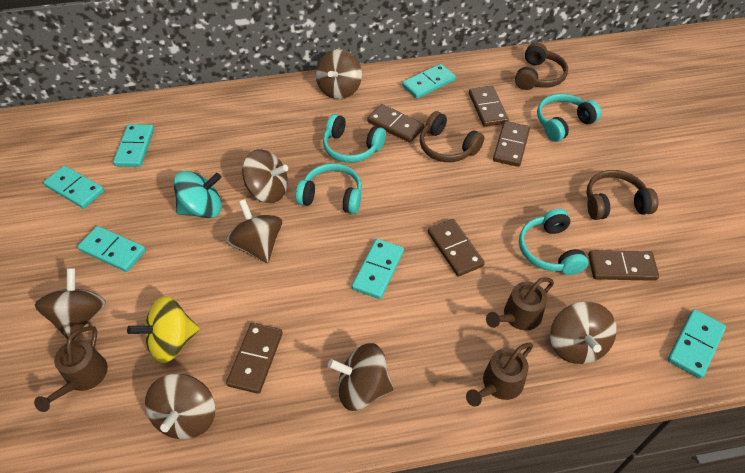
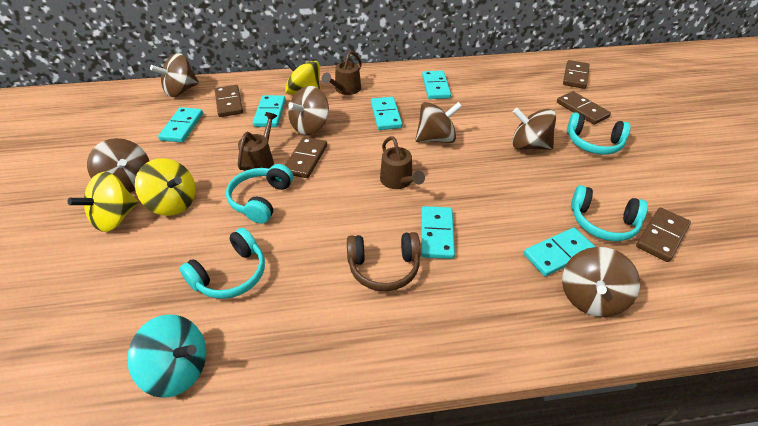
brown domino: 6 -> 5
brown headphones: 3 -> 1
brown spinning top: 7 -> 6
yellow spinning top: 1 -> 3

